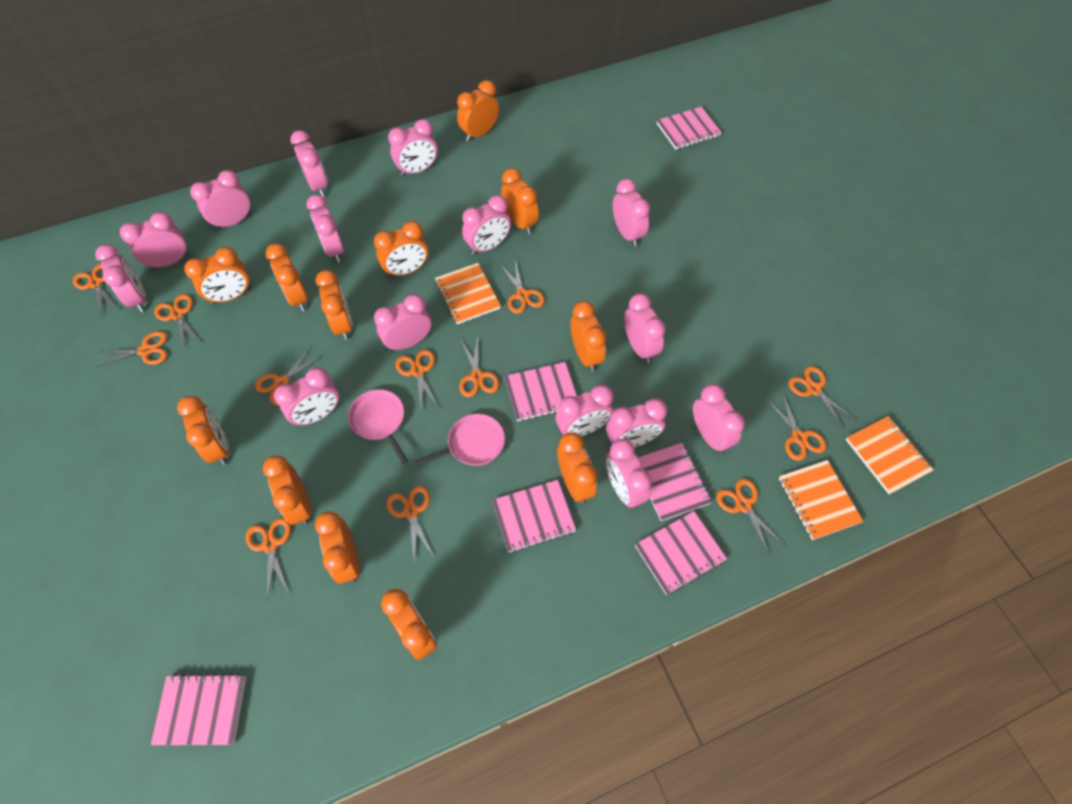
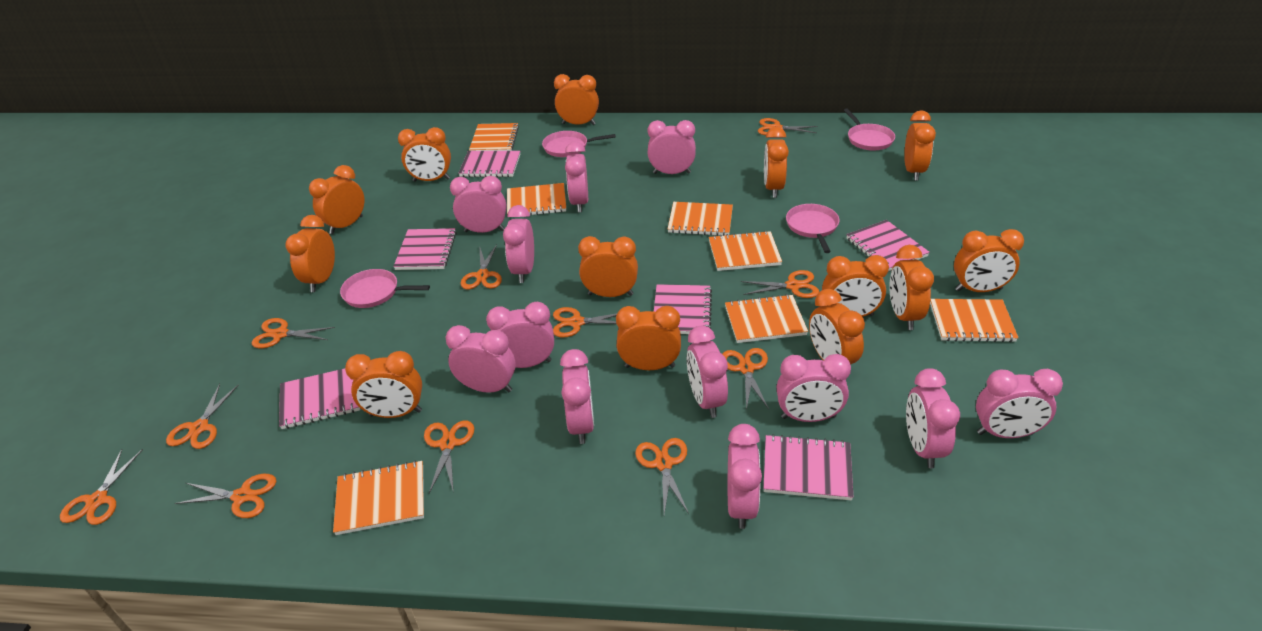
orange clock: 12 -> 13
orange notebook: 3 -> 7
orange scissors: 12 -> 11
pink clock: 15 -> 12
pink pan: 2 -> 4

